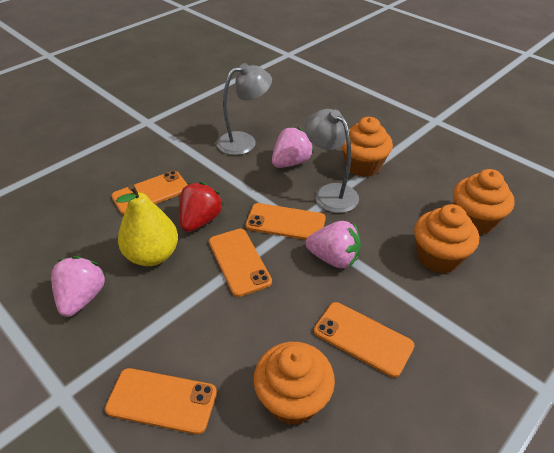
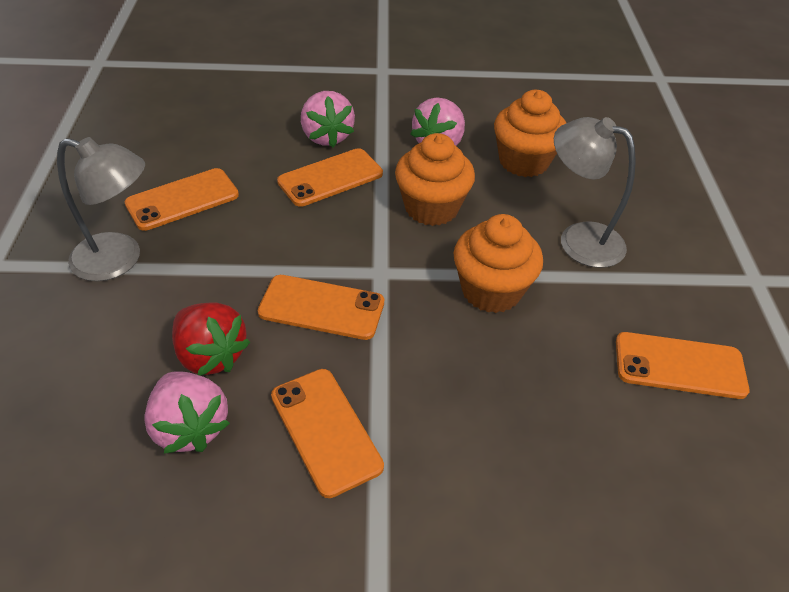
orange cupcake: 4 -> 3
yellow pear: 1 -> 0

